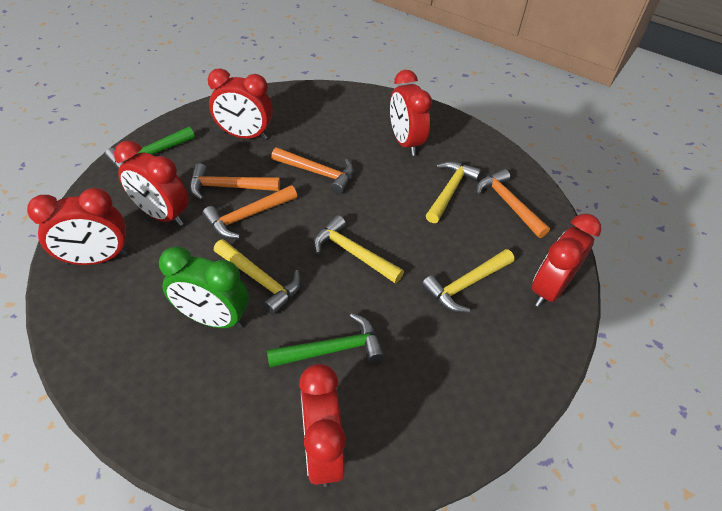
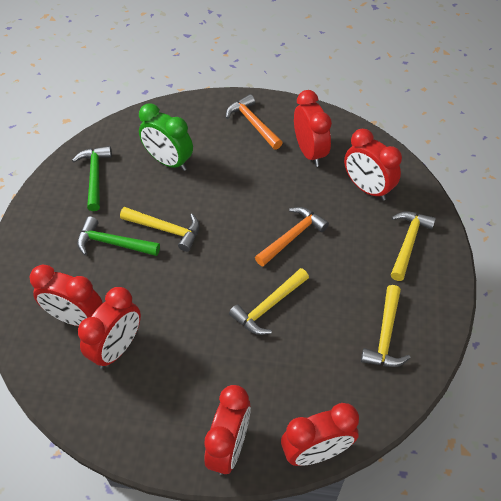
orange hammer: 4 -> 2

